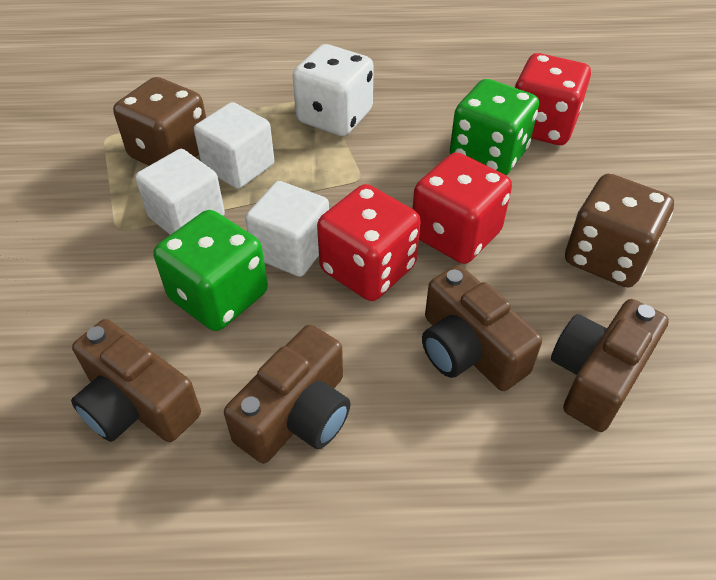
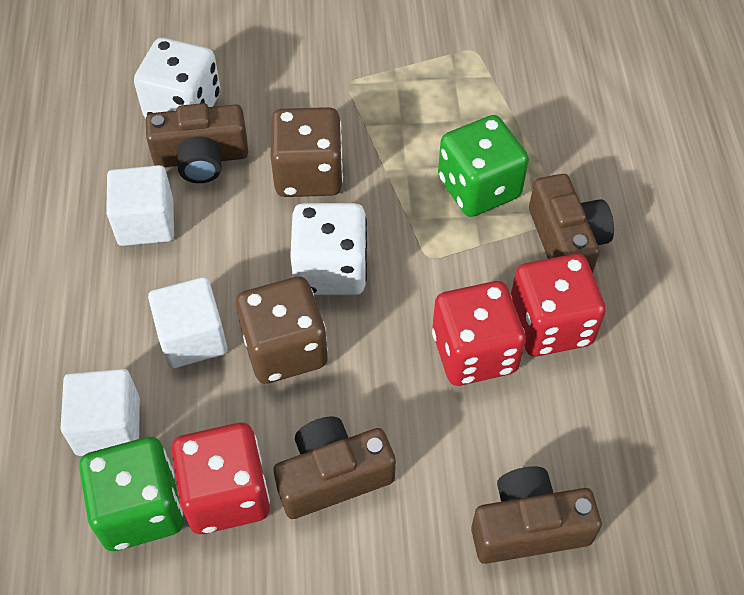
white dice: 1 -> 2

